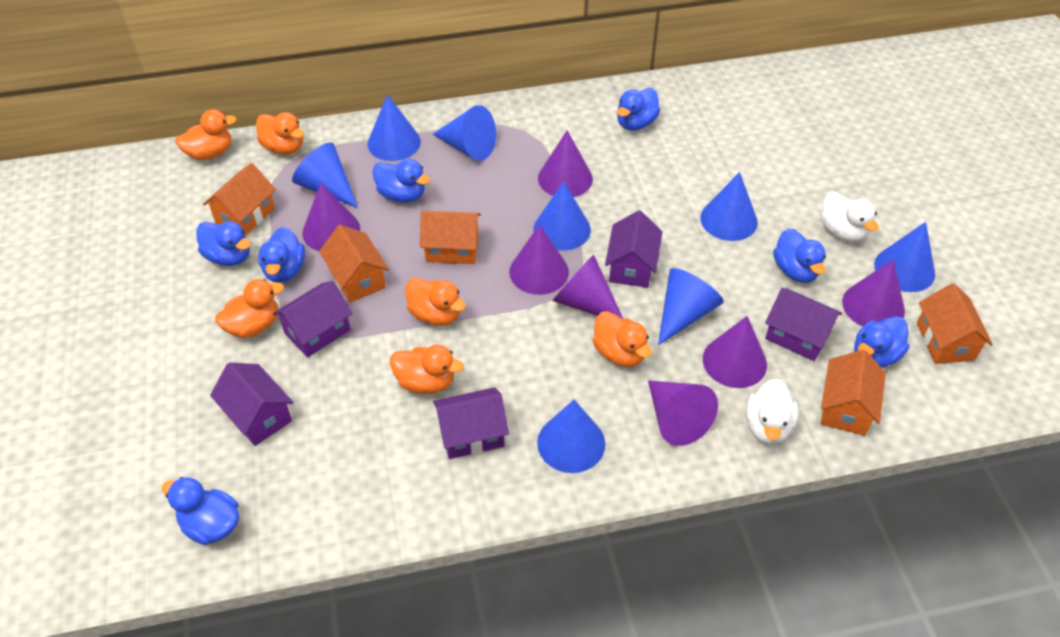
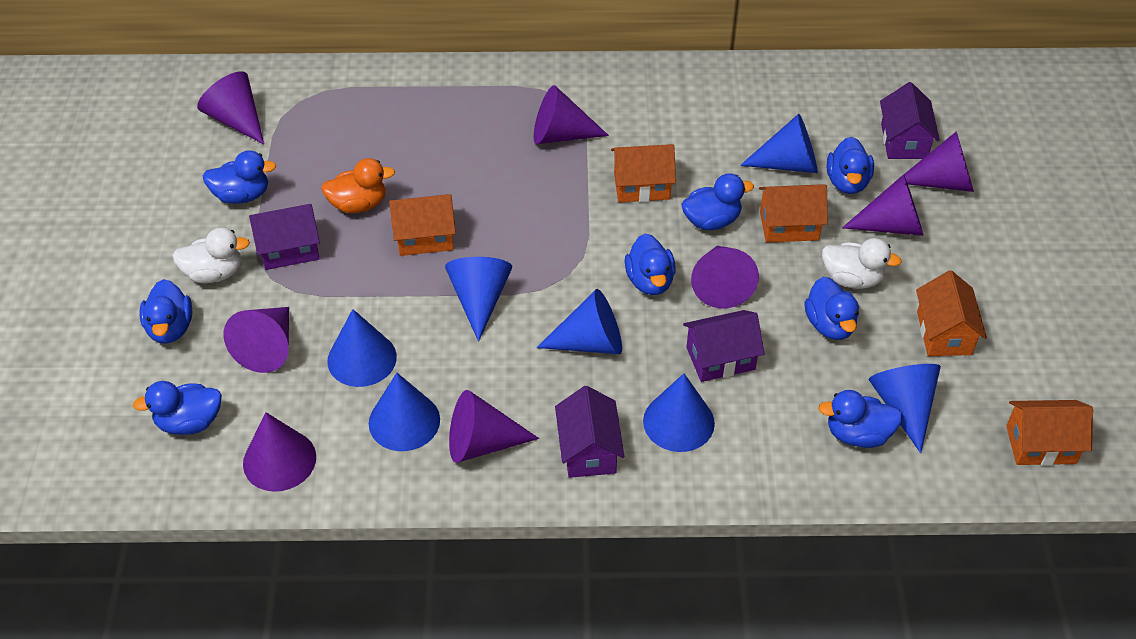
blue cone: 8 -> 7
blue duck: 7 -> 8
orange duck: 6 -> 1
purple cone: 7 -> 8
purple house: 5 -> 4

